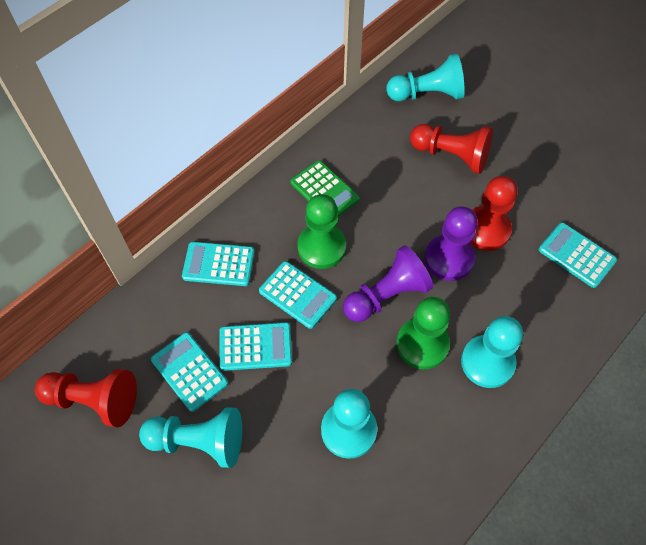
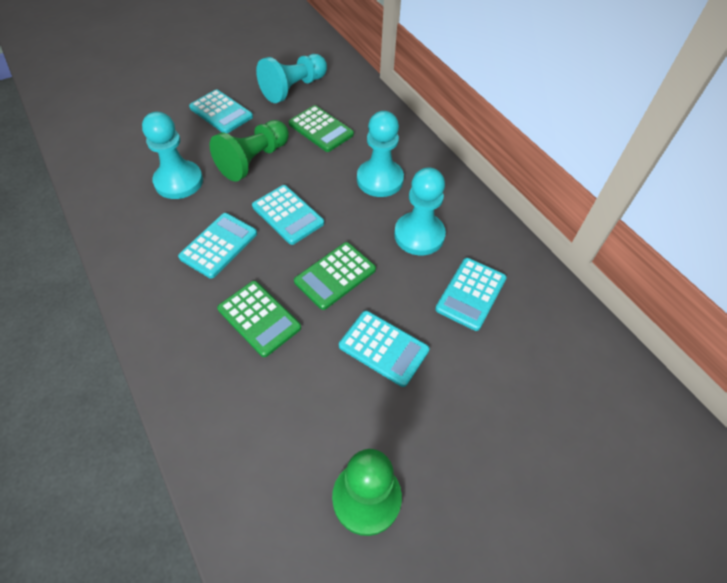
green calculator: 1 -> 3
purple pawn: 2 -> 0
red pawn: 3 -> 0

